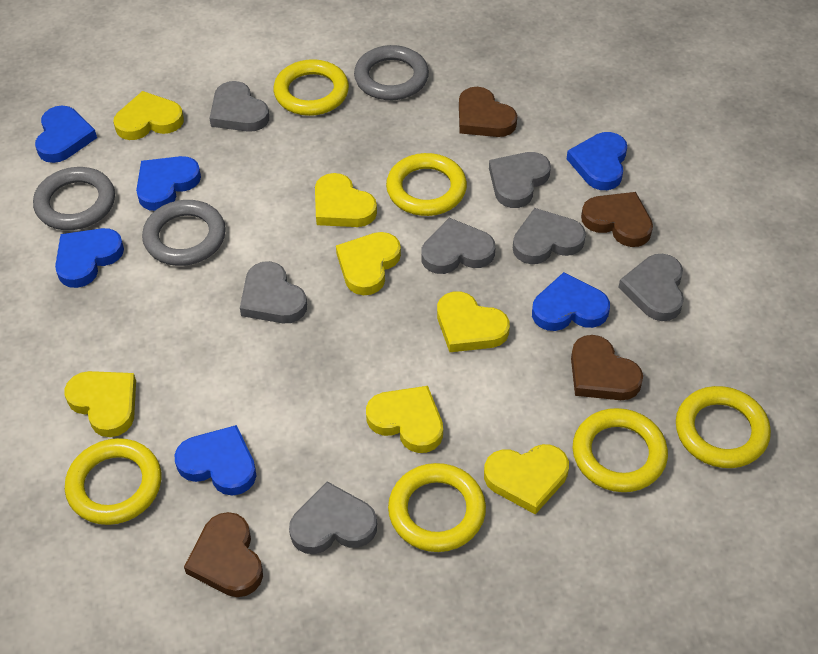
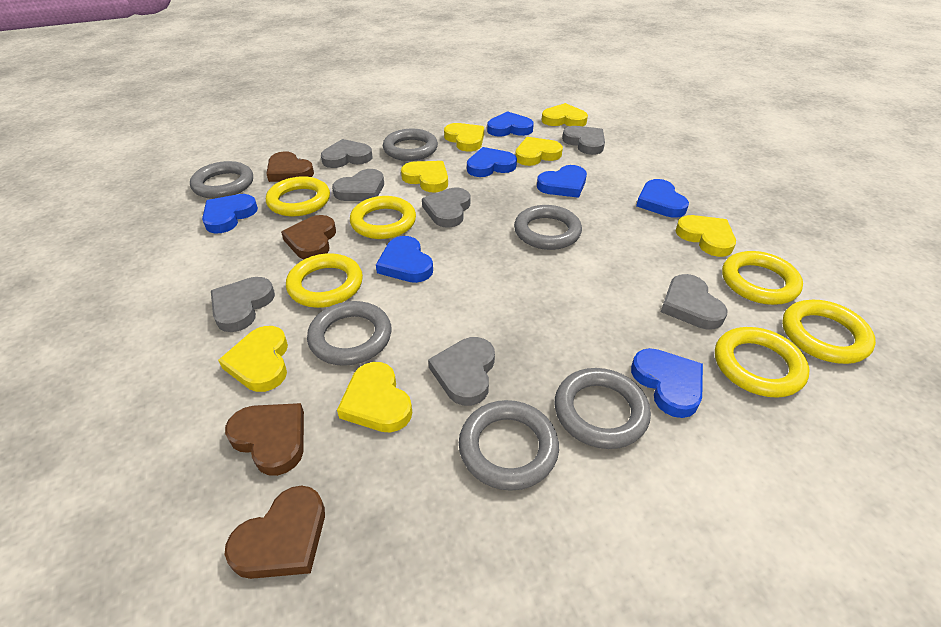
blue heart: 6 -> 7
grey ring: 3 -> 6

